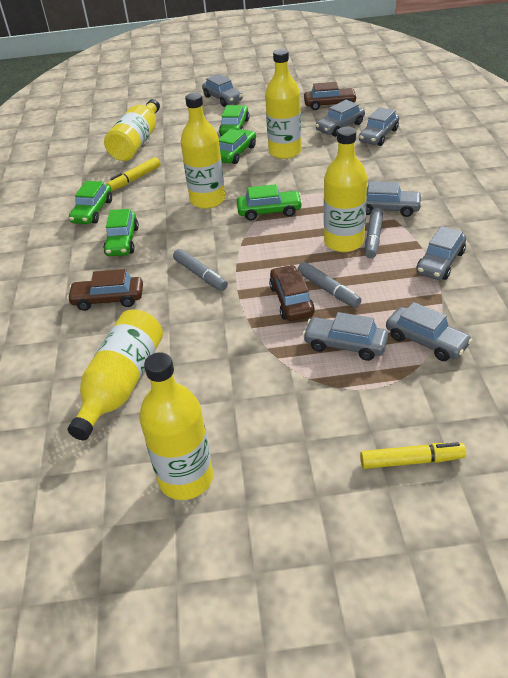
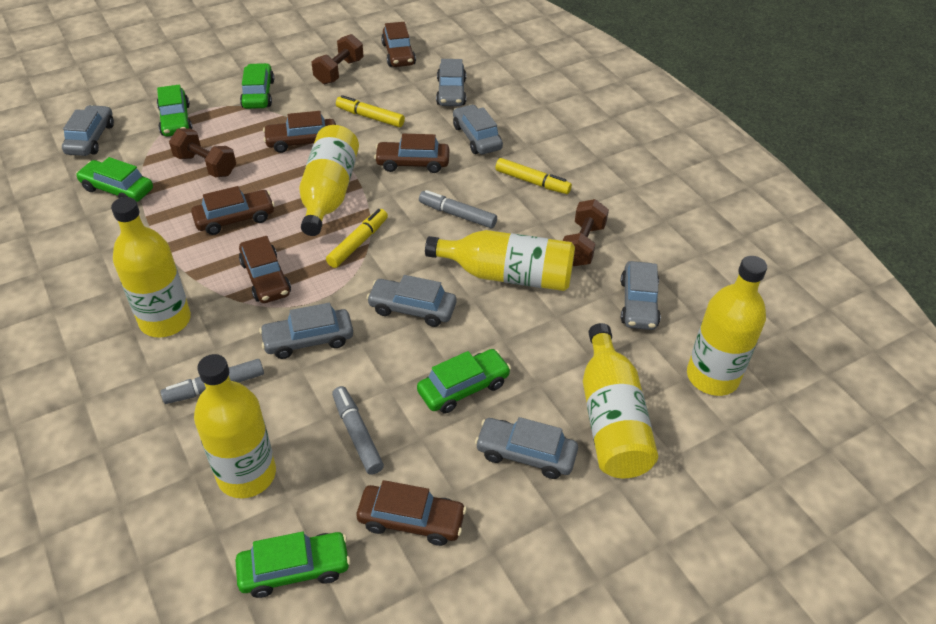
brown car: 3 -> 6
brown dumbbell: 0 -> 3
yellow marker: 2 -> 3

